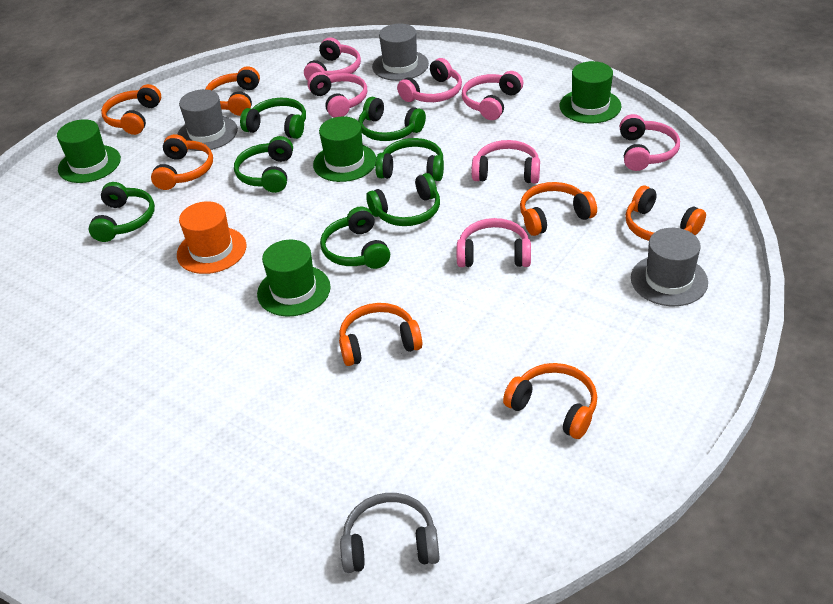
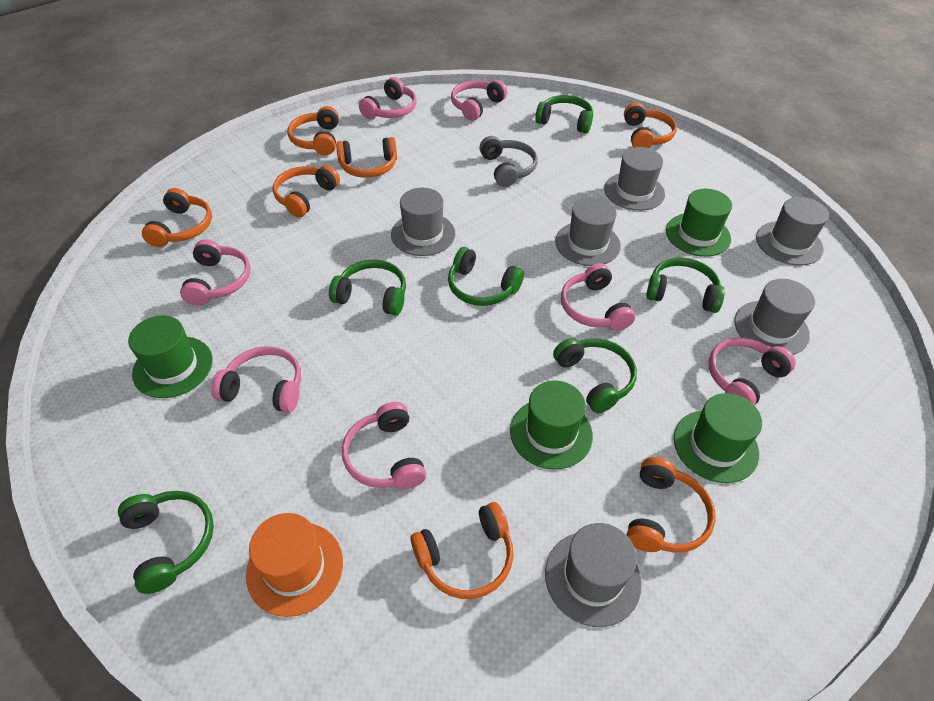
green headphones: 7 -> 6
grey hat: 3 -> 6

